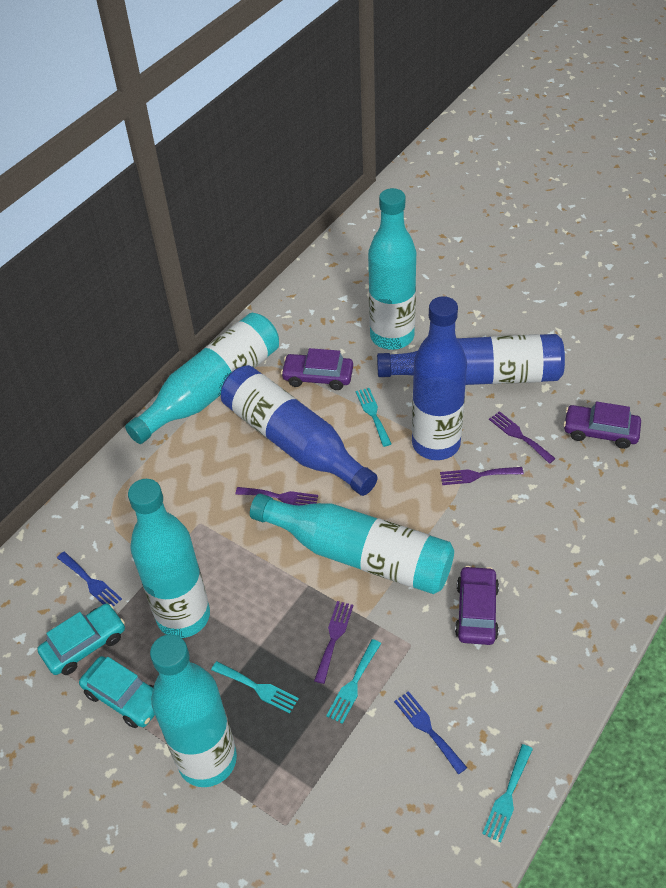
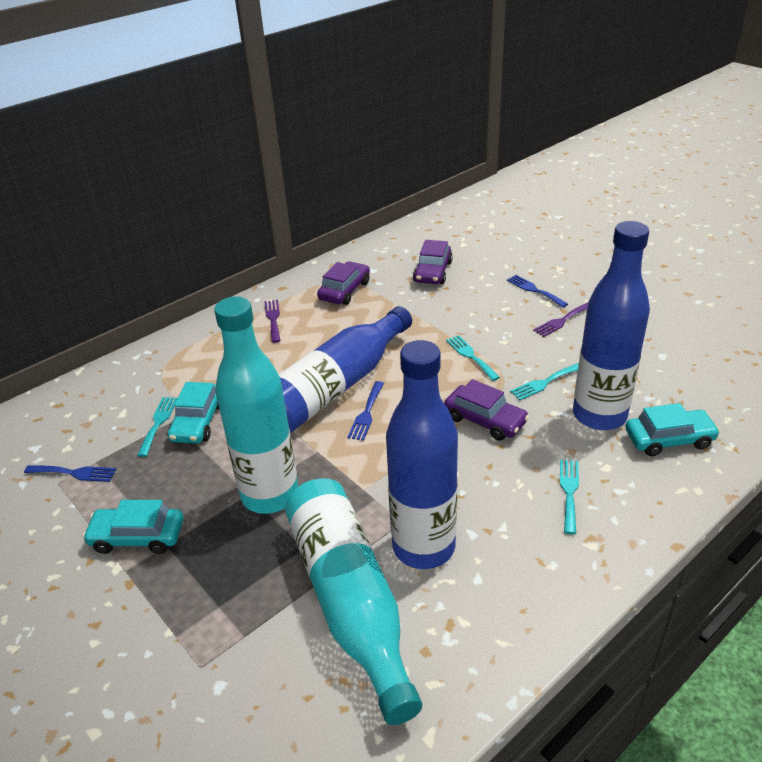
blue fork: 2 -> 3
purple fork: 4 -> 2
turquoise bottle: 5 -> 2
turquoise car: 2 -> 3

